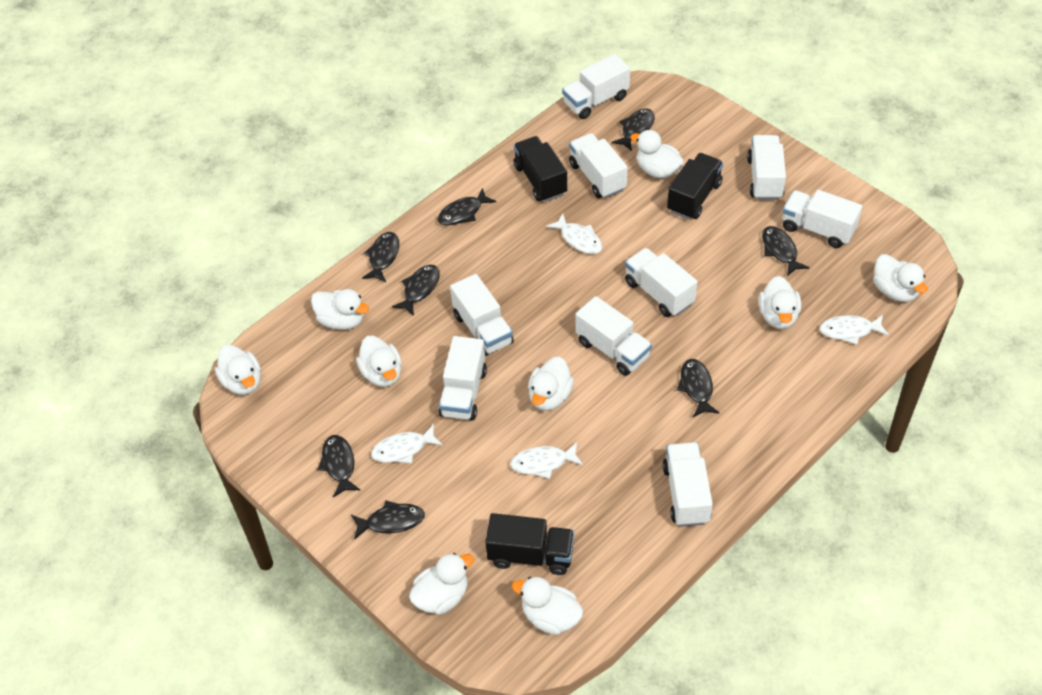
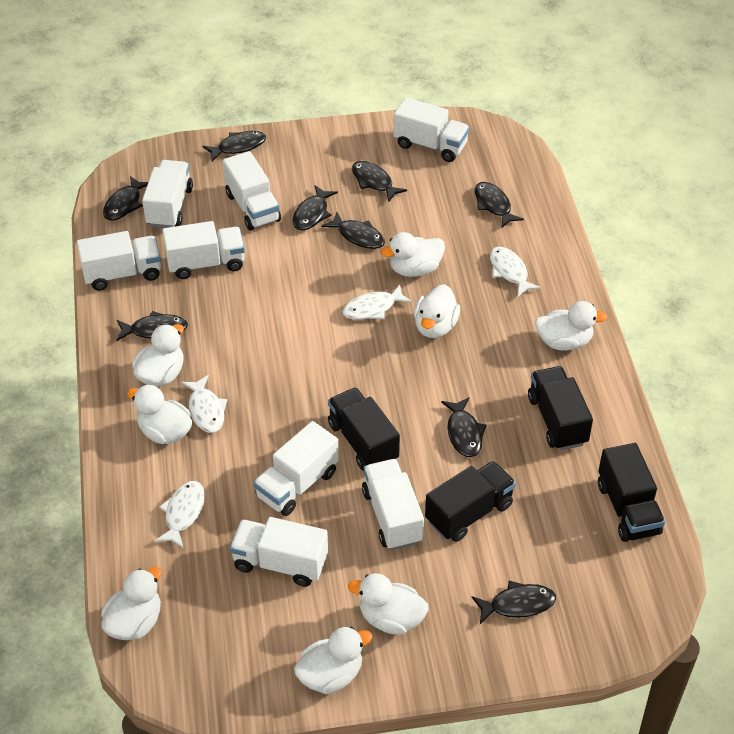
black fish: 8 -> 9
black truck: 3 -> 4
white duck: 9 -> 8
white truck: 9 -> 8

